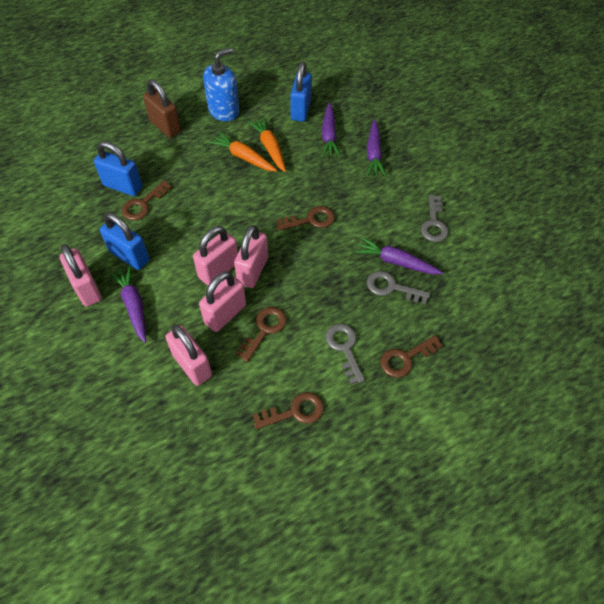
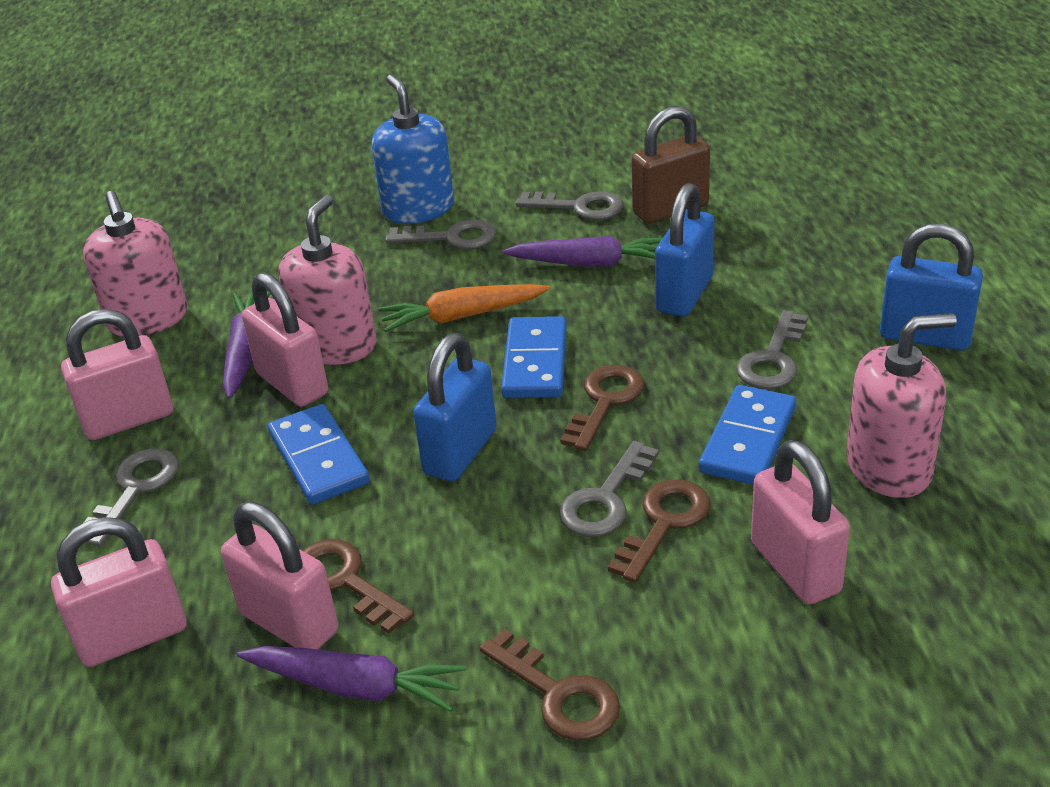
blue domino: 0 -> 3
brown key: 5 -> 4
grey key: 3 -> 5
orange carrot: 2 -> 1
pink soap dispenser: 0 -> 3
purple carrot: 4 -> 3

